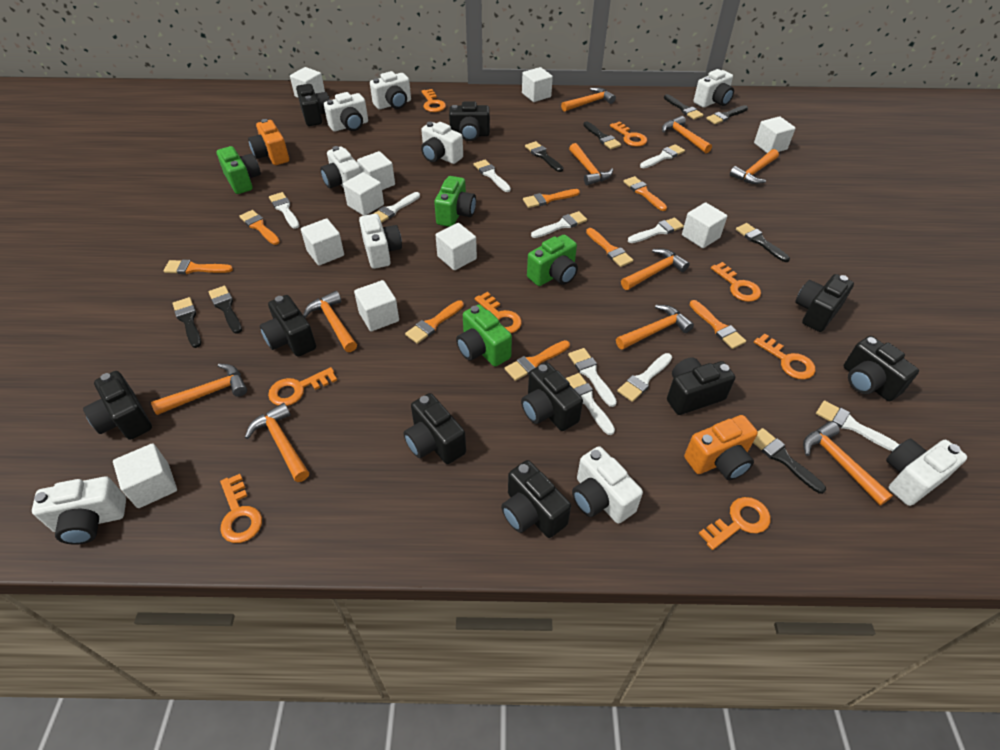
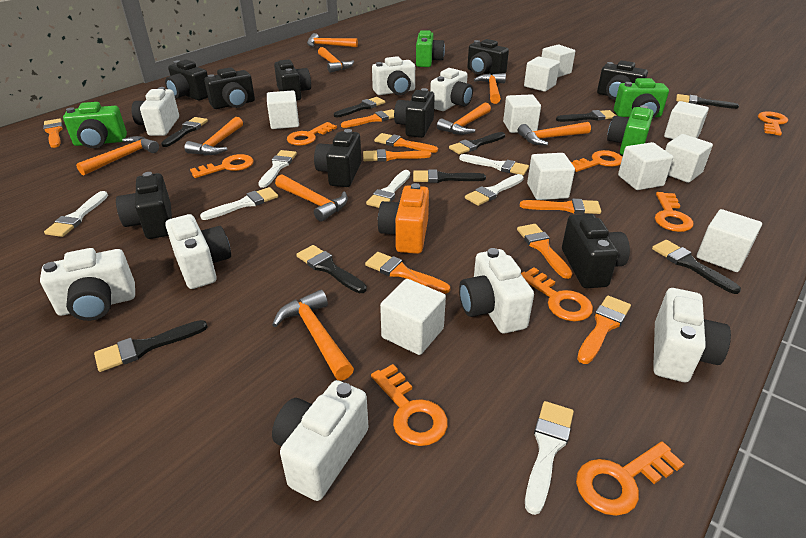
black brush: 8 -> 9
black camera: 10 -> 9
orange camera: 2 -> 1
orange hammer: 10 -> 9
white brush: 10 -> 7
white camera: 9 -> 8

